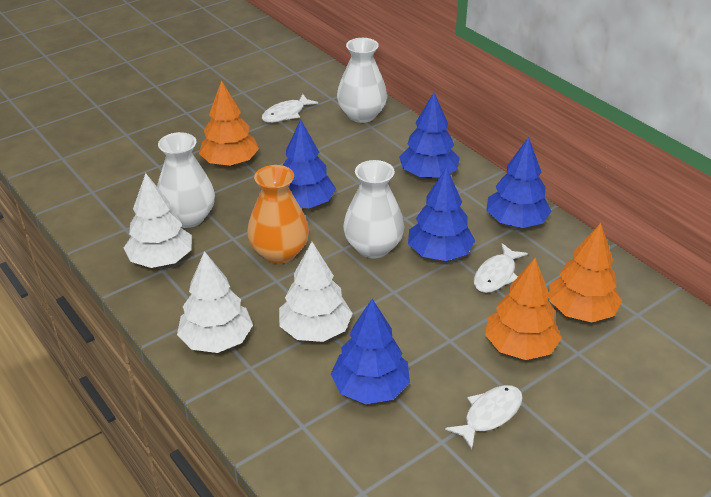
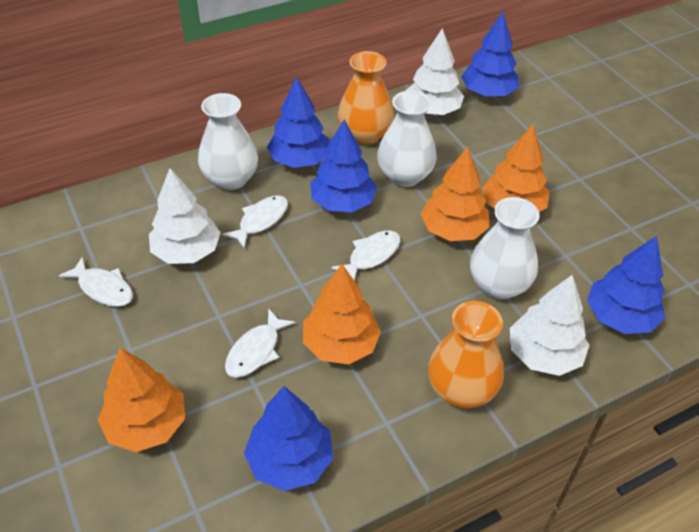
orange tree: 3 -> 4
orange vase: 1 -> 2
white fish: 3 -> 4

